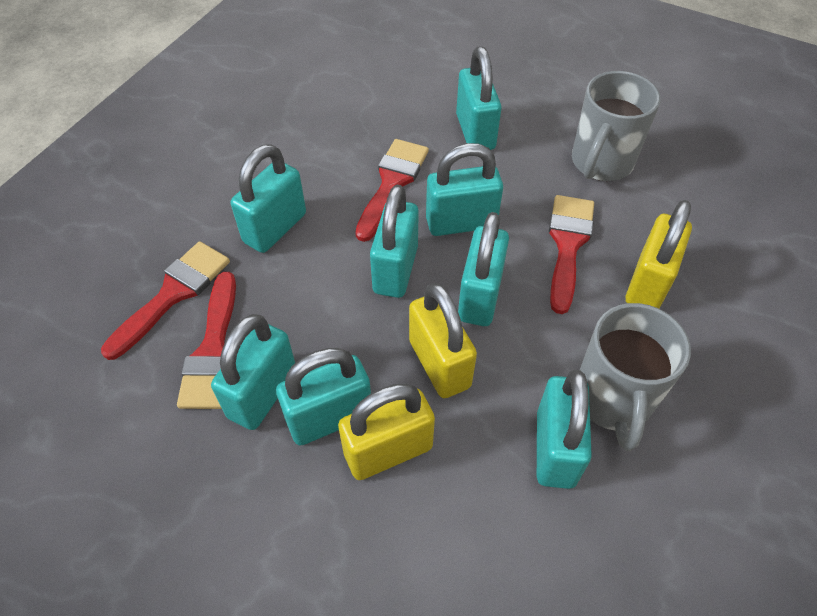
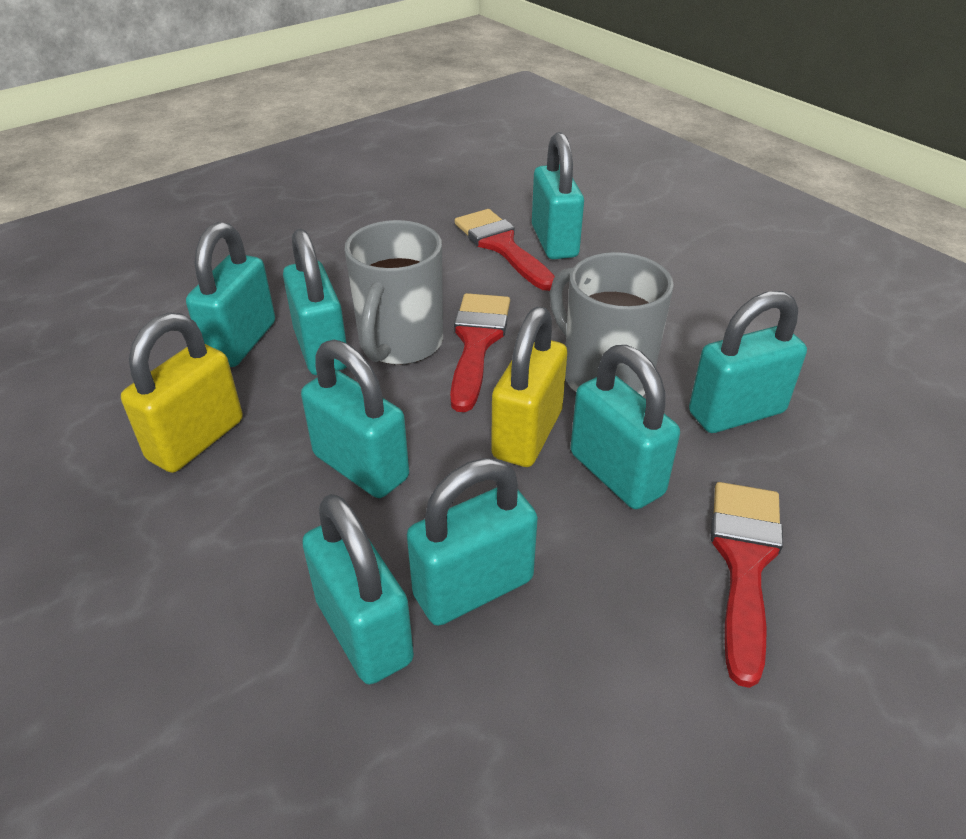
red brush: 4 -> 3
yellow padlock: 3 -> 2

